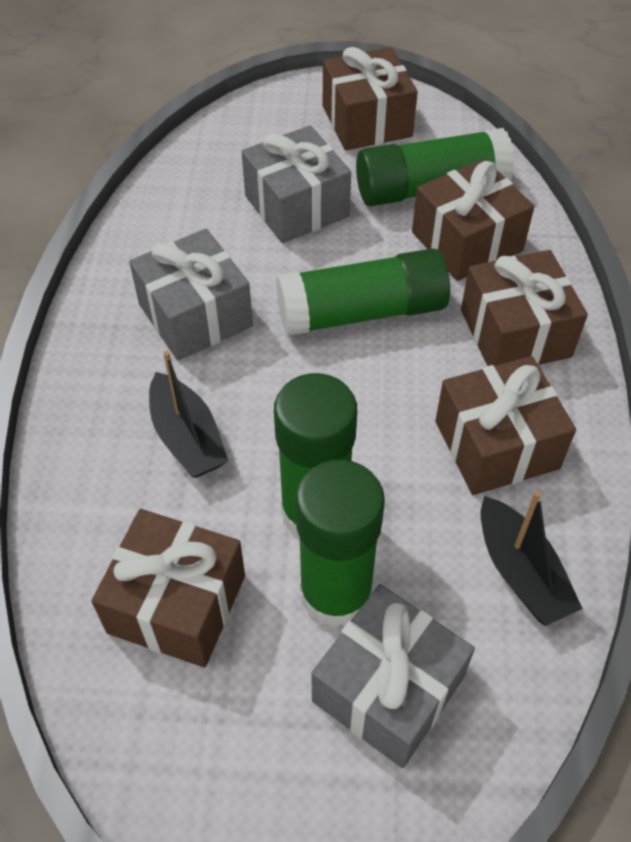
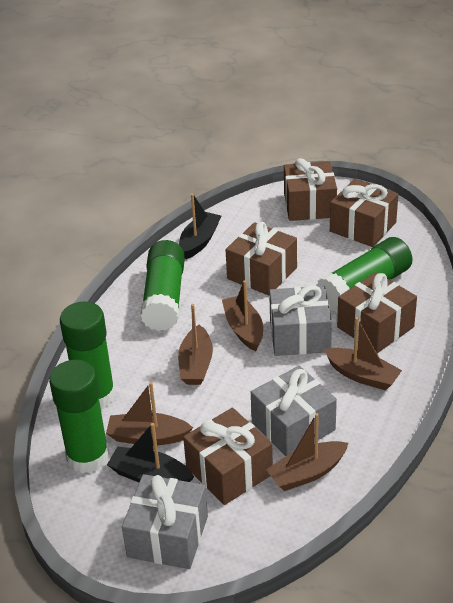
brown boat: 0 -> 5

